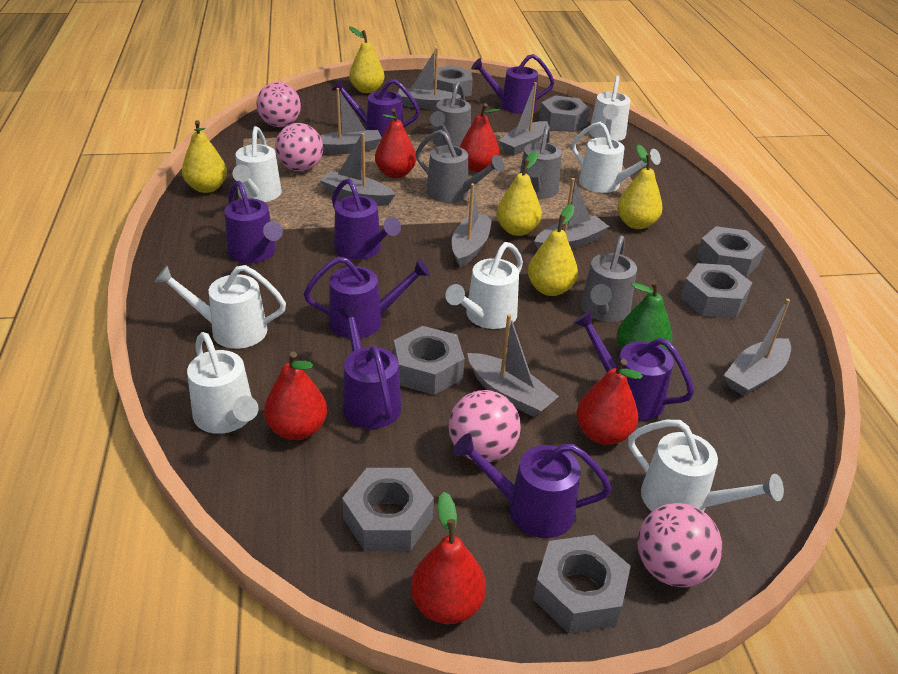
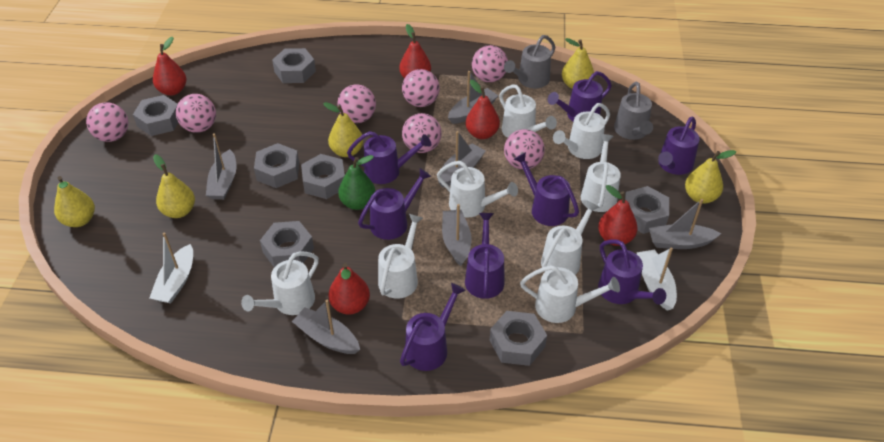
grey boat: 8 -> 6
grey watering can: 4 -> 2
pink ball: 4 -> 7
white boat: 0 -> 2
white watering can: 7 -> 8

